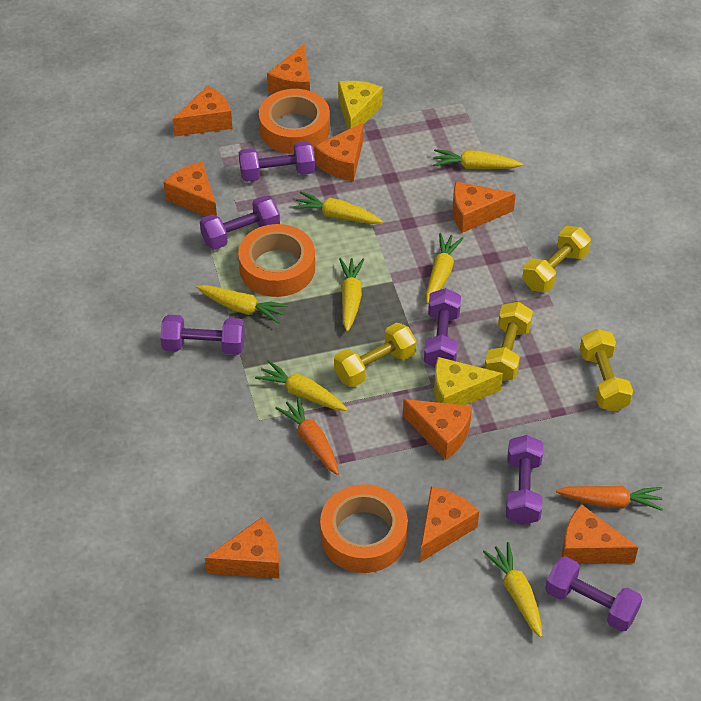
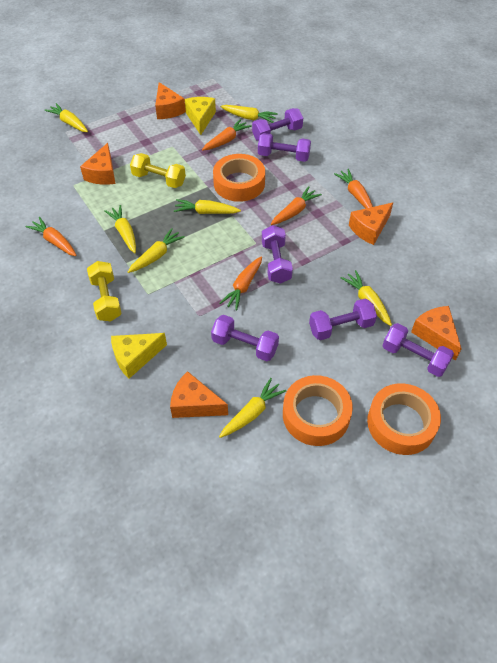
orange carrot: 2 -> 5
orange cheese: 9 -> 5
yellow dumbbell: 4 -> 2

